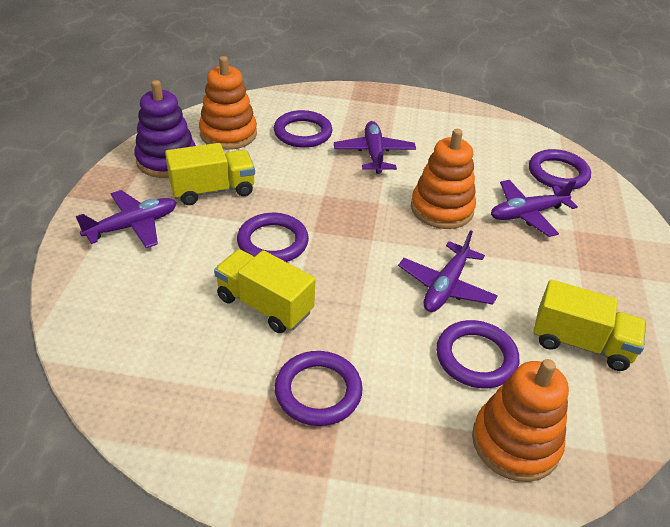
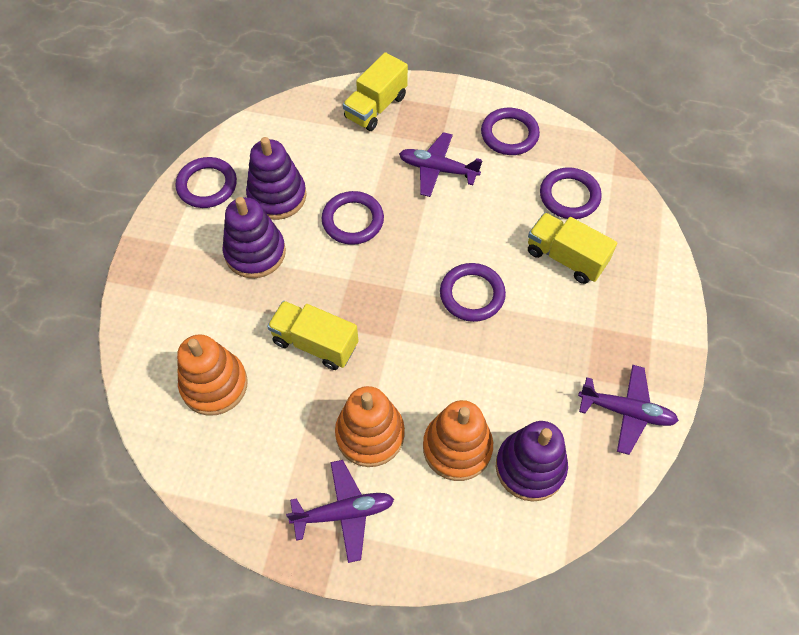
purple plane: 4 -> 3
purple stacking toy: 1 -> 3

